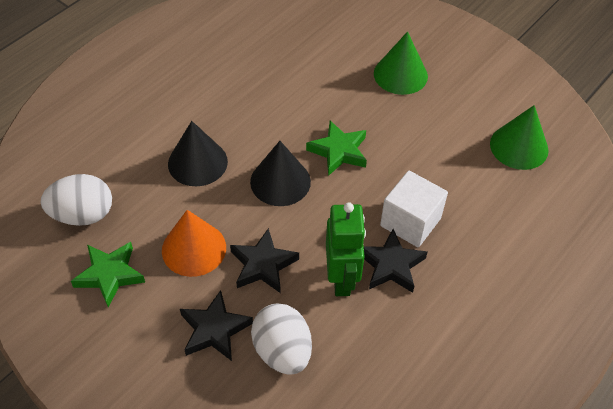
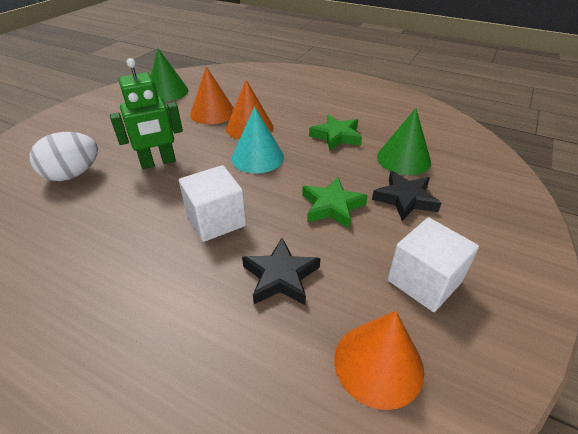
black cone: 2 -> 0
black star: 3 -> 2
orange cone: 1 -> 3
turquoise cone: 0 -> 1
white cube: 1 -> 2
white egg: 2 -> 1

